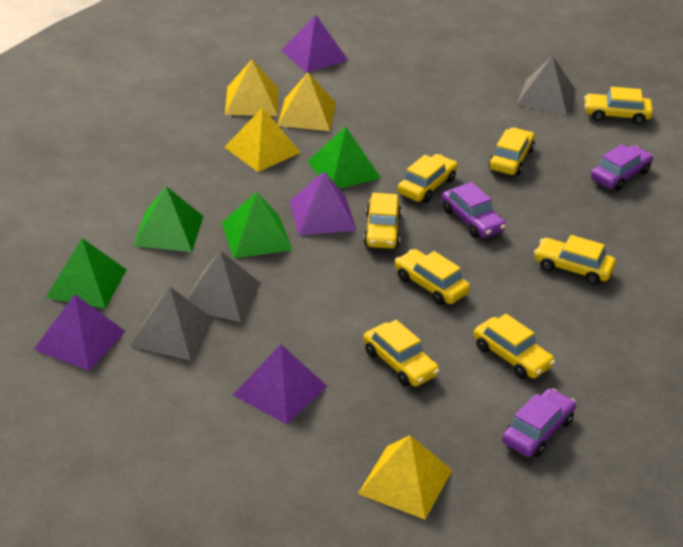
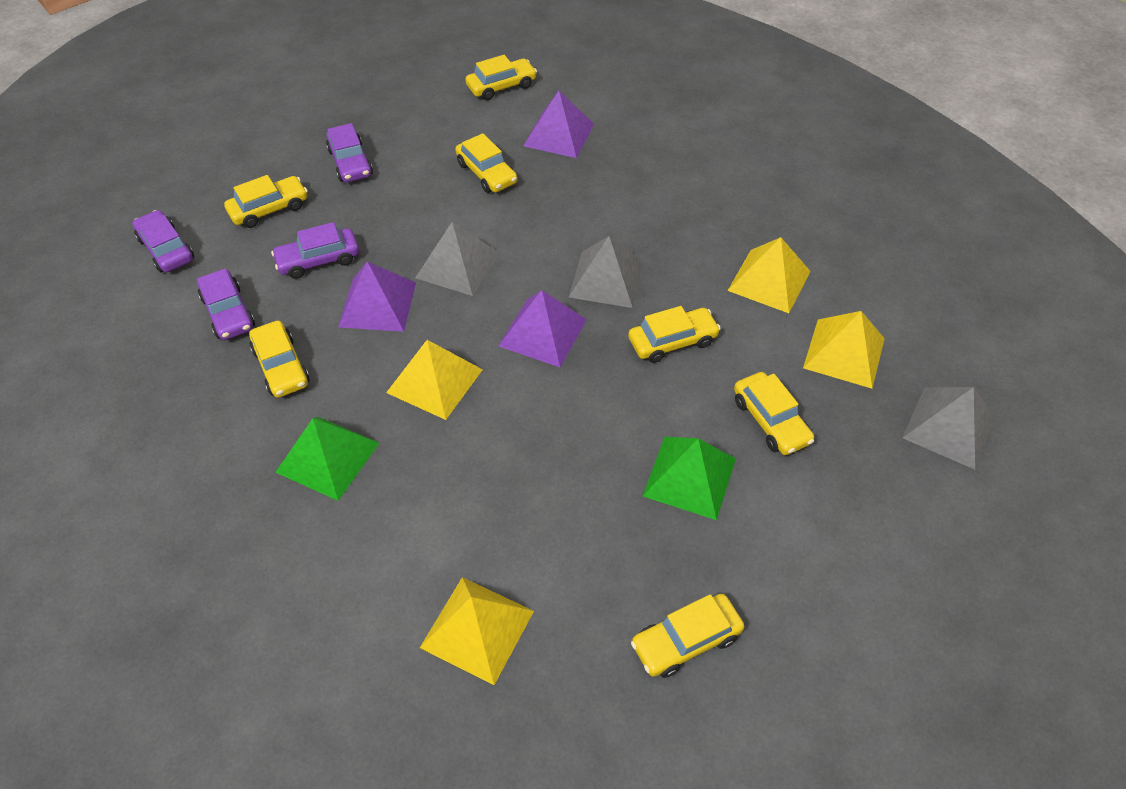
green pyramid: 4 -> 2
purple car: 3 -> 4
purple pyramid: 4 -> 3
yellow car: 8 -> 7

